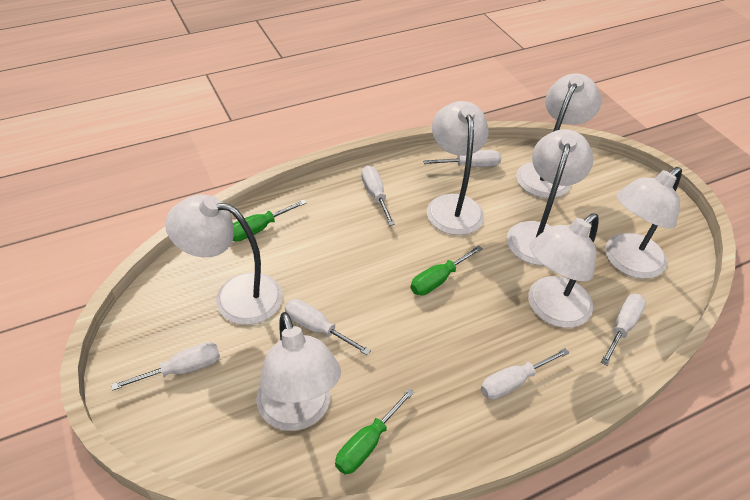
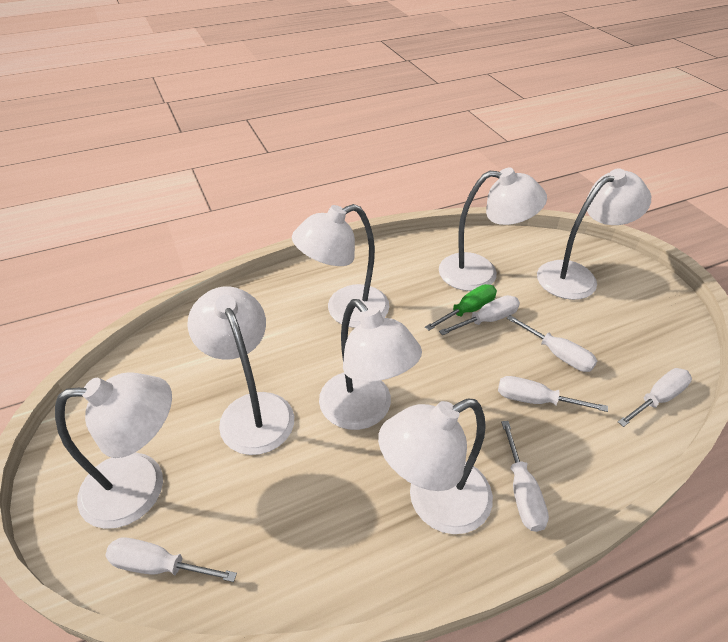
green screwdriver: 3 -> 1

